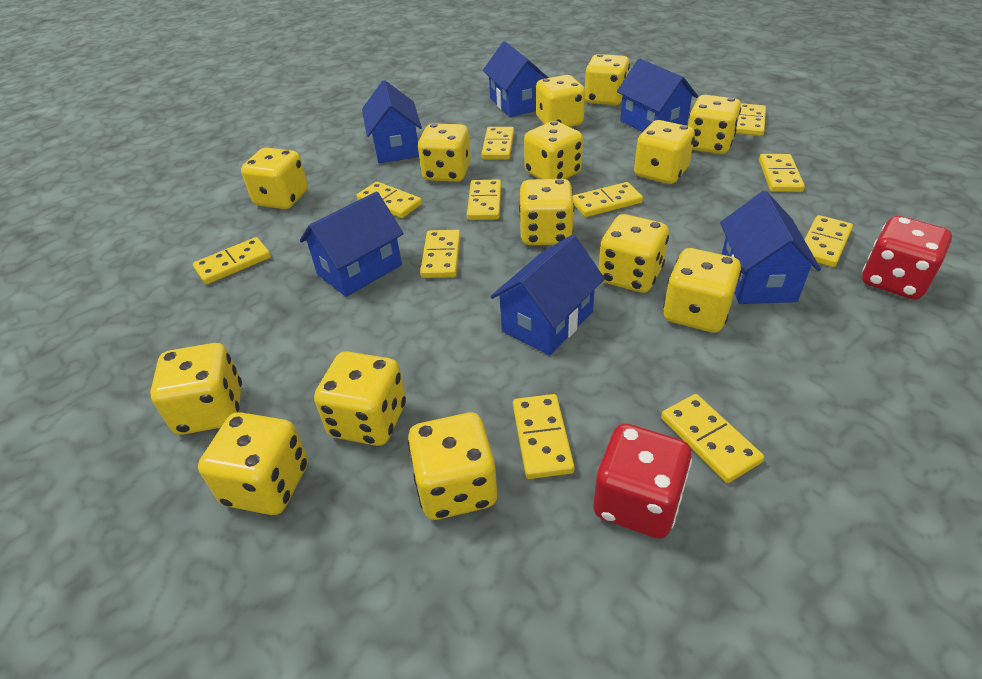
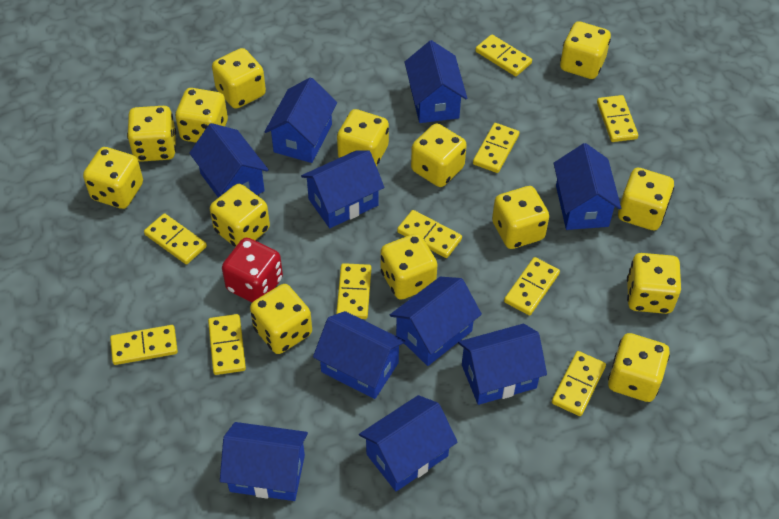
blue house: 6 -> 10
red dice: 2 -> 1
yellow domino: 11 -> 10

